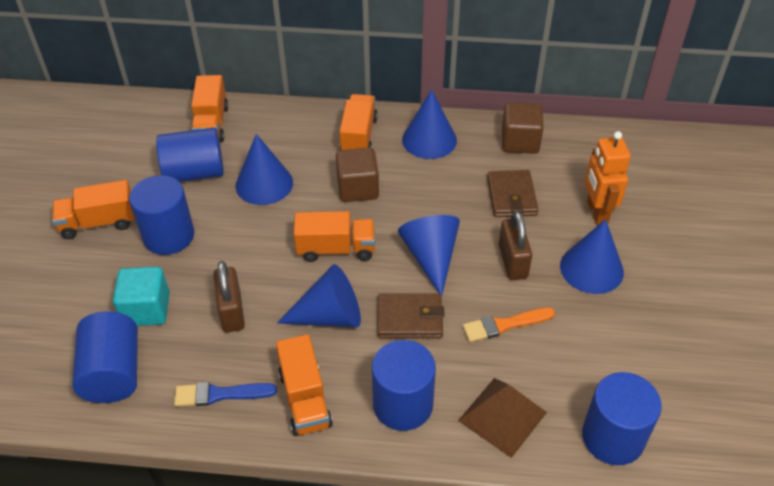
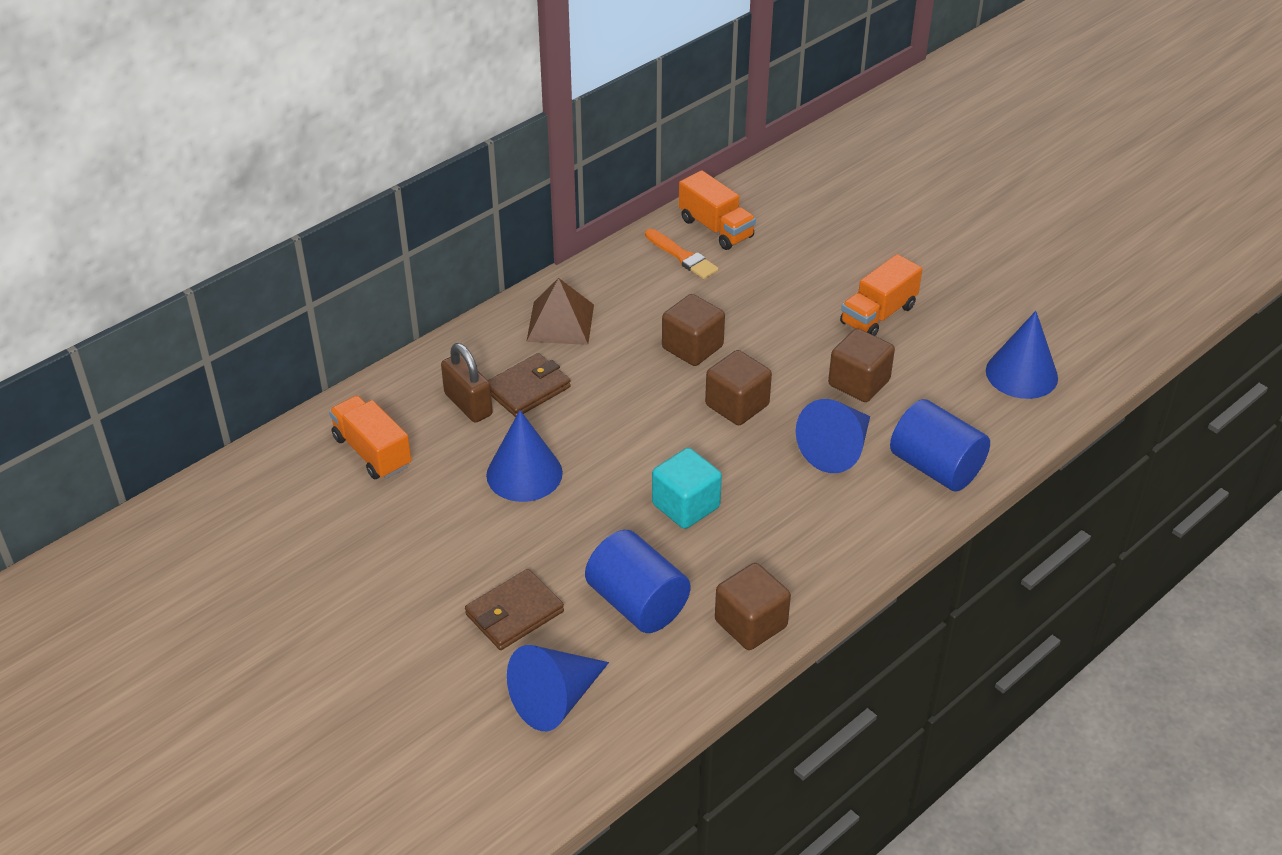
blue brush: 1 -> 0
blue cone: 5 -> 4
blue cylinder: 5 -> 2
brown cube: 2 -> 4
brown padlock: 2 -> 1
orange robot: 1 -> 0
orange truck: 5 -> 3

